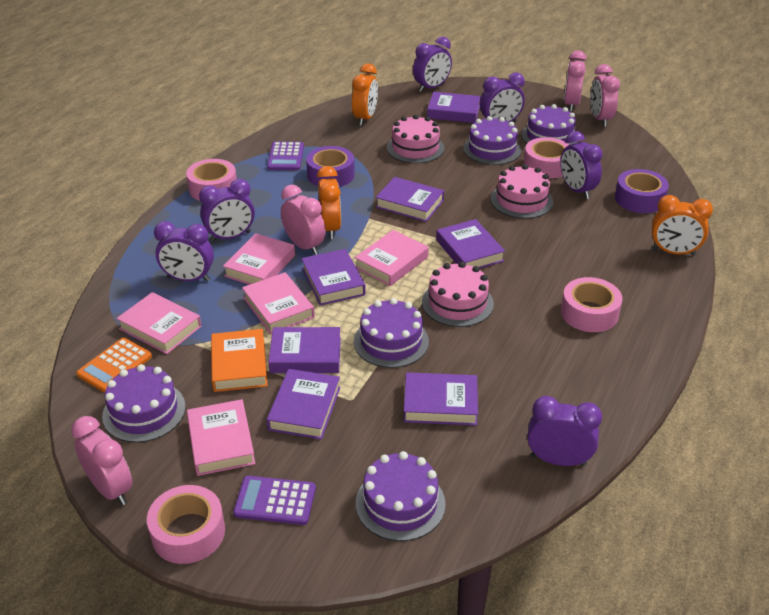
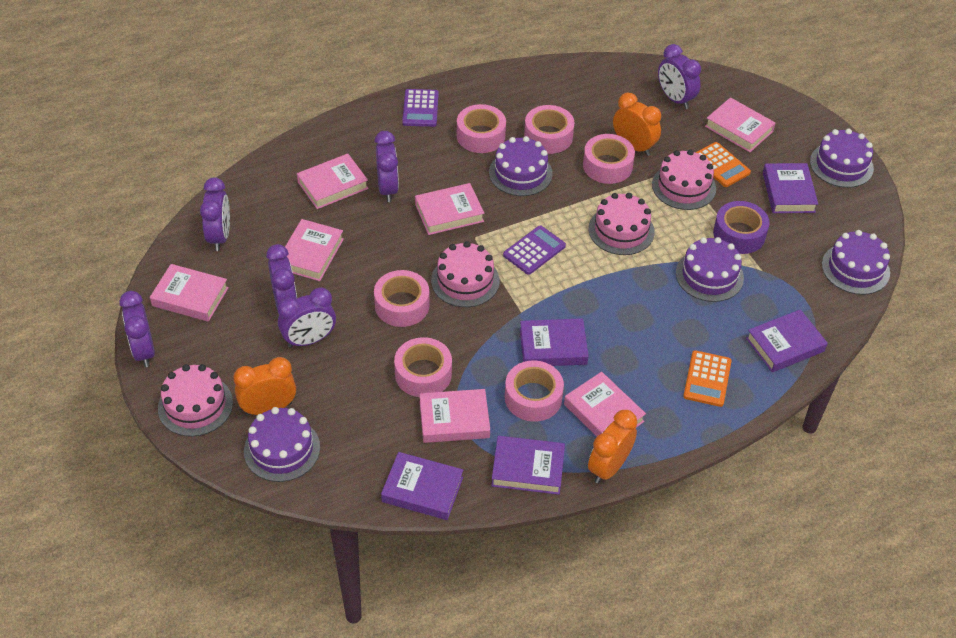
orange book: 1 -> 0
orange calculator: 1 -> 2
pink book: 5 -> 7
pink cake: 3 -> 4
pink clock: 4 -> 0
pink tape: 4 -> 6
purple book: 7 -> 5
purple tape: 2 -> 1

